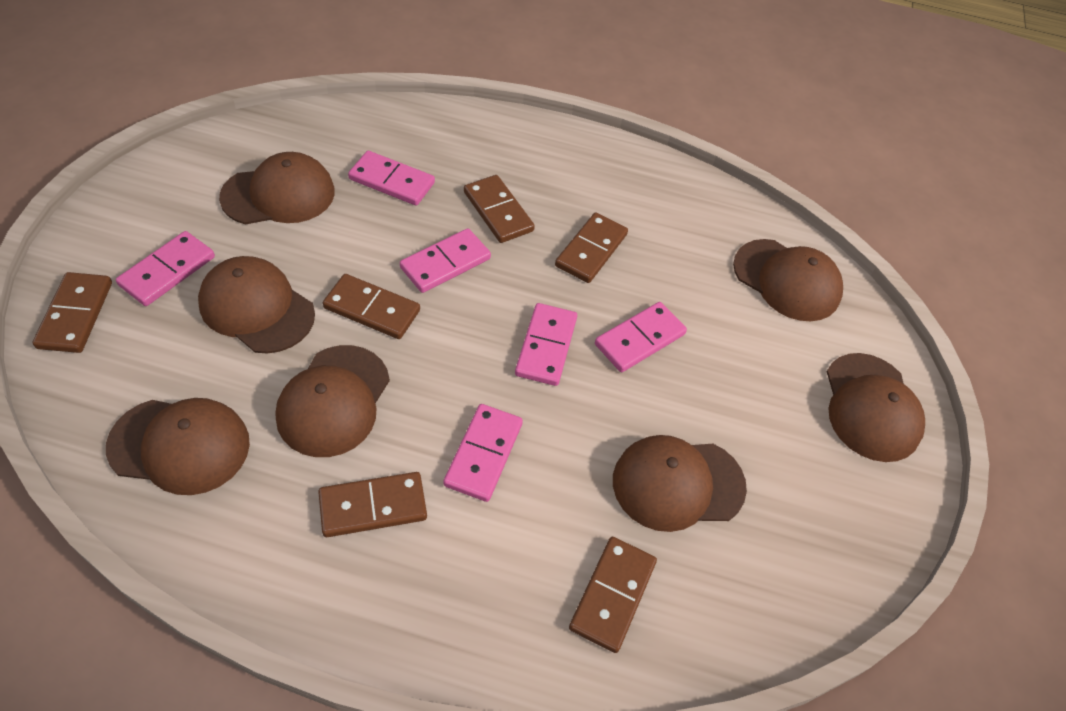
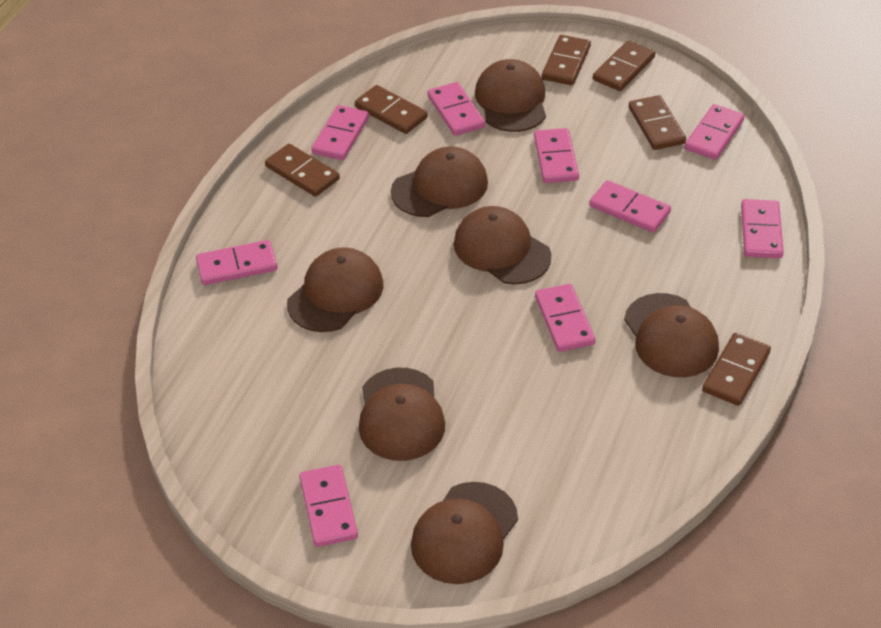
pink domino: 6 -> 9

